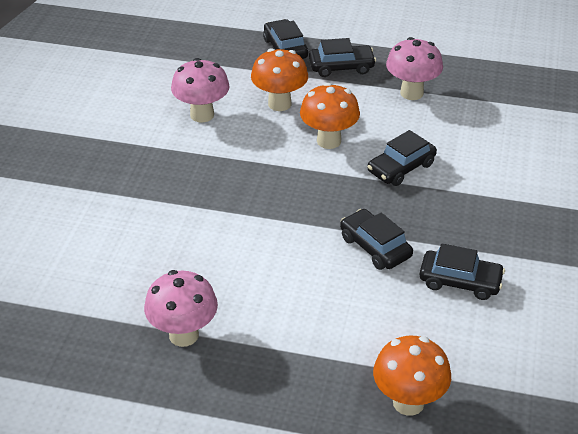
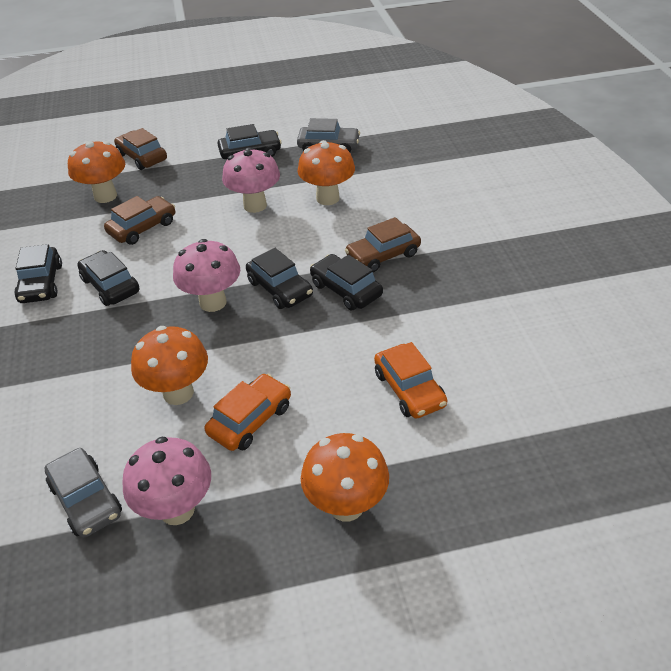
brown car: 0 -> 3
grey car: 0 -> 2
orange car: 0 -> 2
orange mushroom: 3 -> 4

